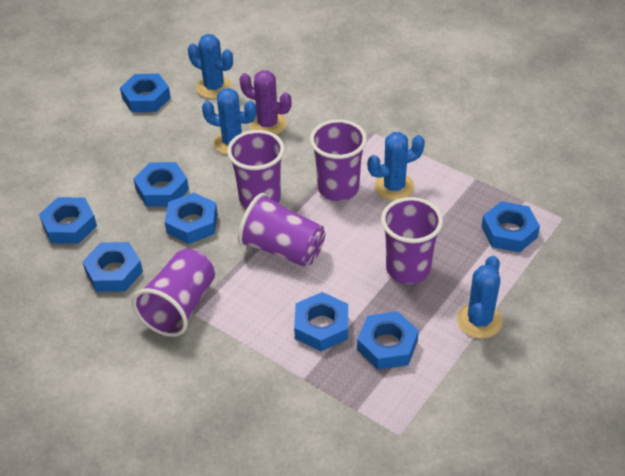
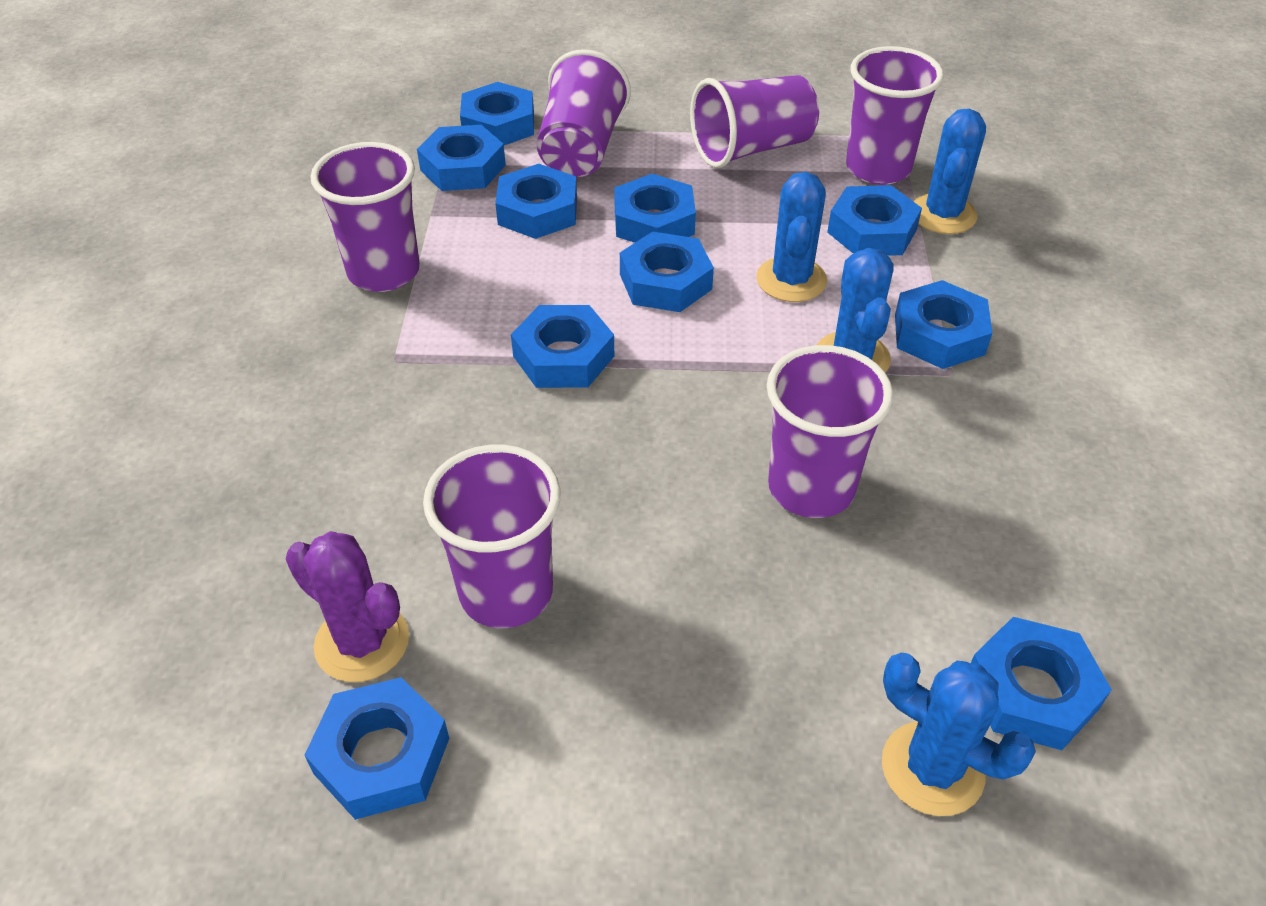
blue nut: 8 -> 10
purple cup: 5 -> 6

